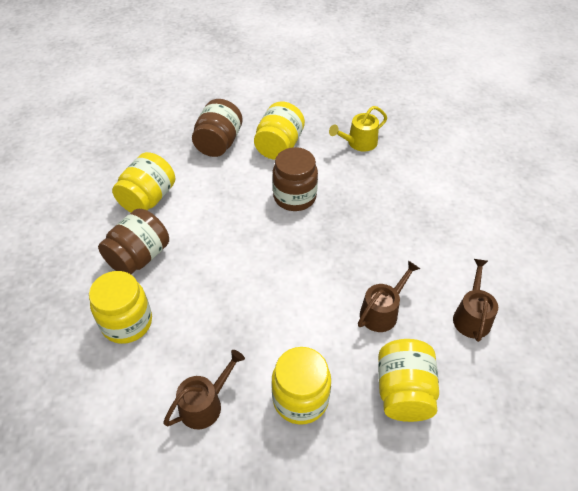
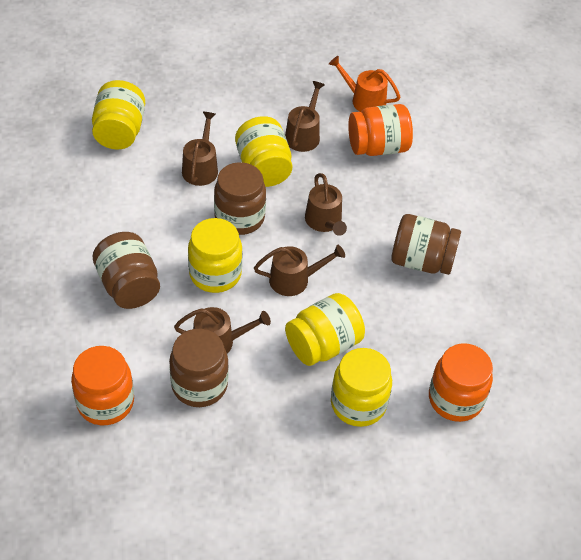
brown jar: 3 -> 4
brown watering can: 3 -> 5
orange jar: 0 -> 3
orange watering can: 0 -> 1
yellow watering can: 1 -> 0

